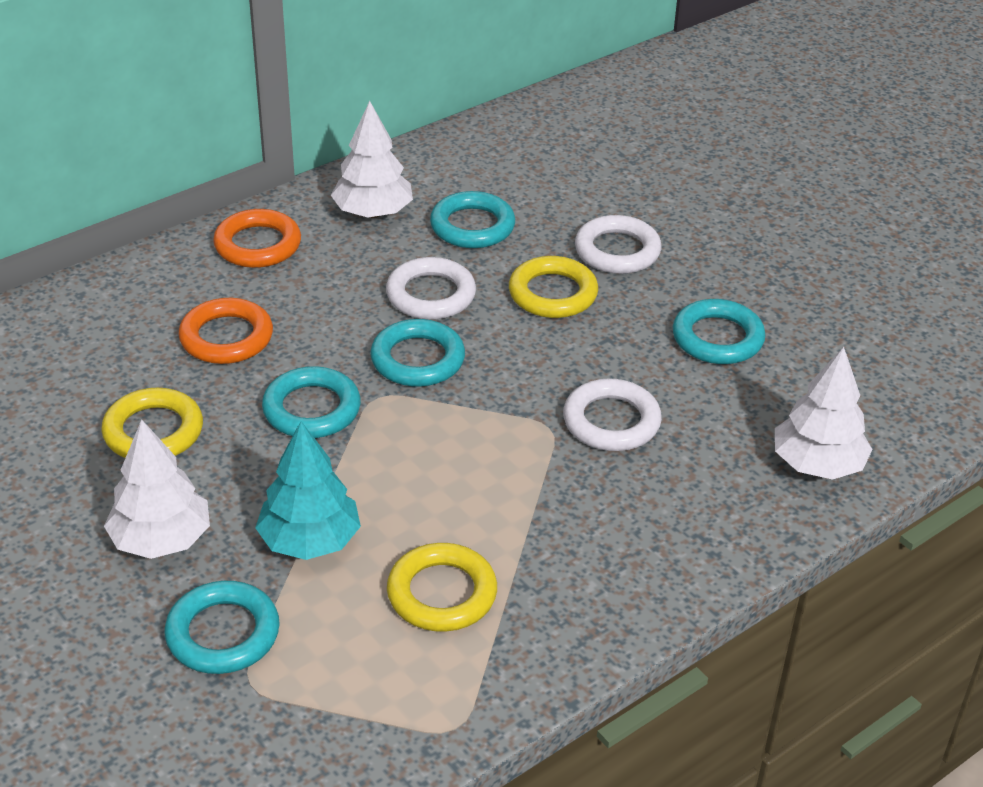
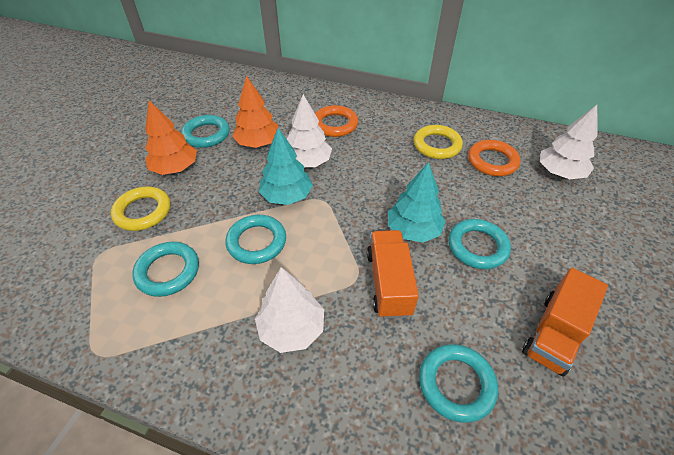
orange tree: 0 -> 2
orange truck: 0 -> 2
turquoise tree: 1 -> 2
white ring: 3 -> 0
yellow ring: 3 -> 2

